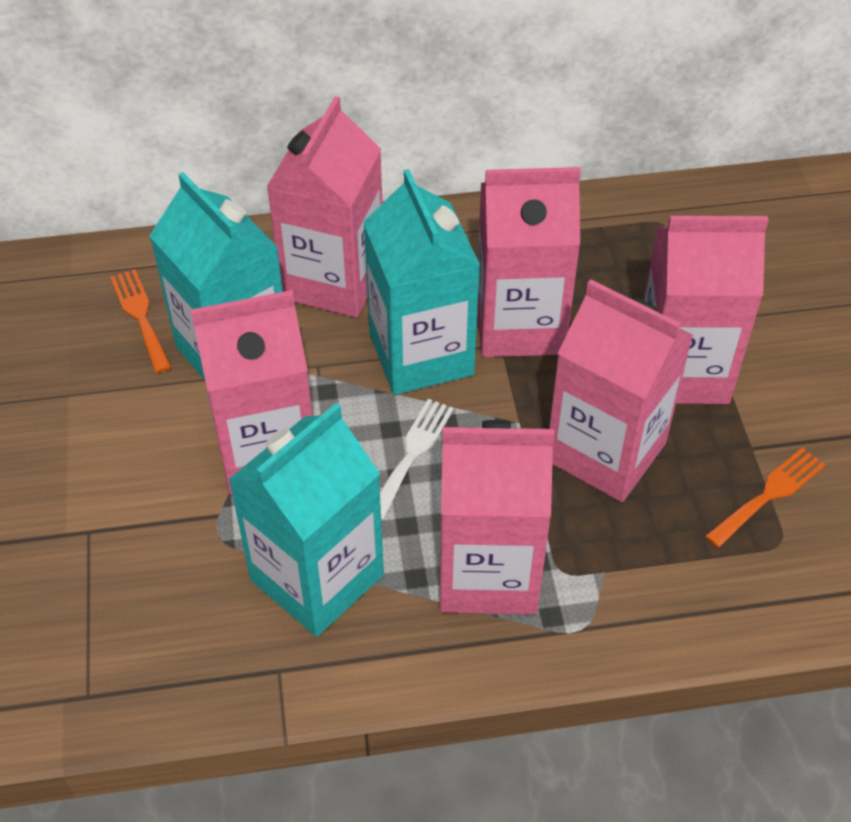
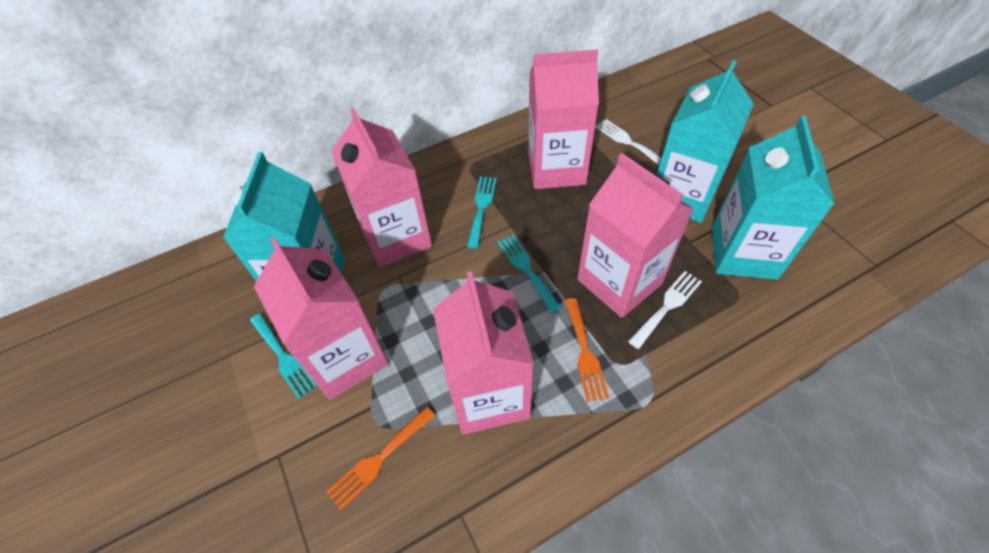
pink carton: 6 -> 5
turquoise fork: 0 -> 3
white fork: 1 -> 2

